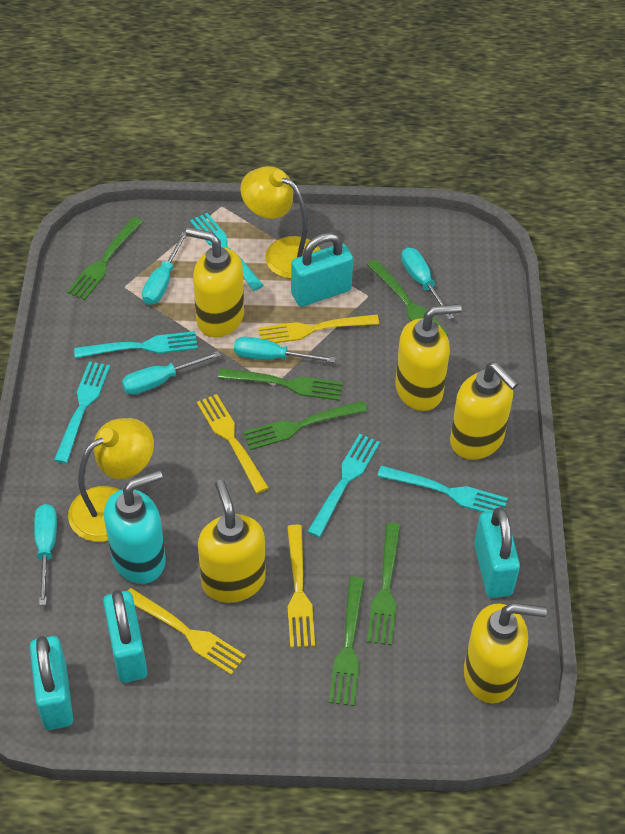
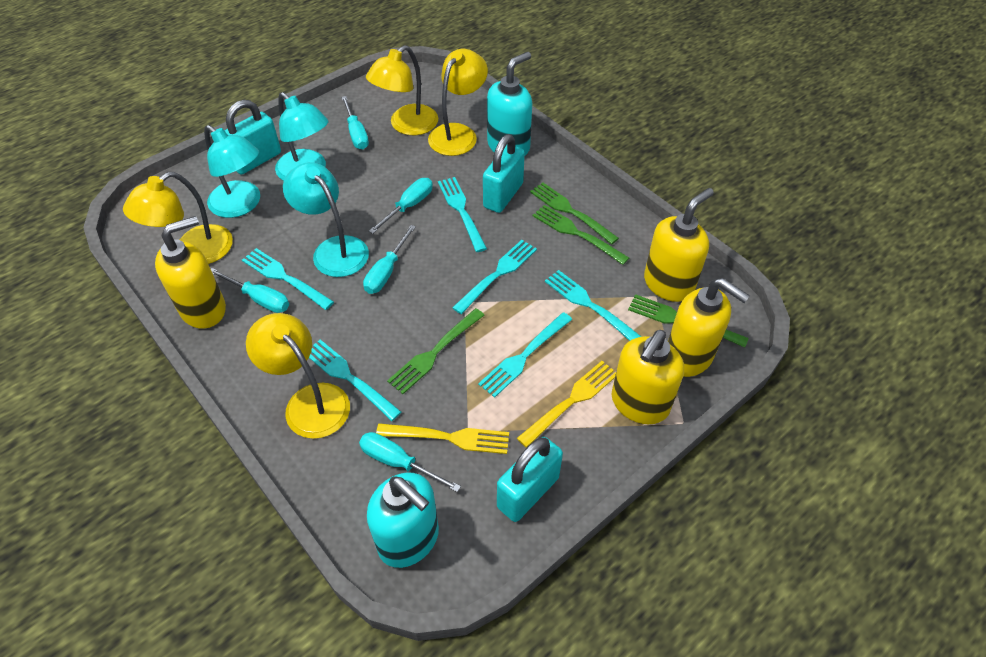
green fork: 6 -> 4
turquoise fork: 5 -> 6
turquoise lamp: 0 -> 3
turquoise padlock: 4 -> 3
turquoise soap dispenser: 1 -> 2
yellow fork: 4 -> 2
yellow lamp: 2 -> 4
yellow soap dispenser: 5 -> 4

